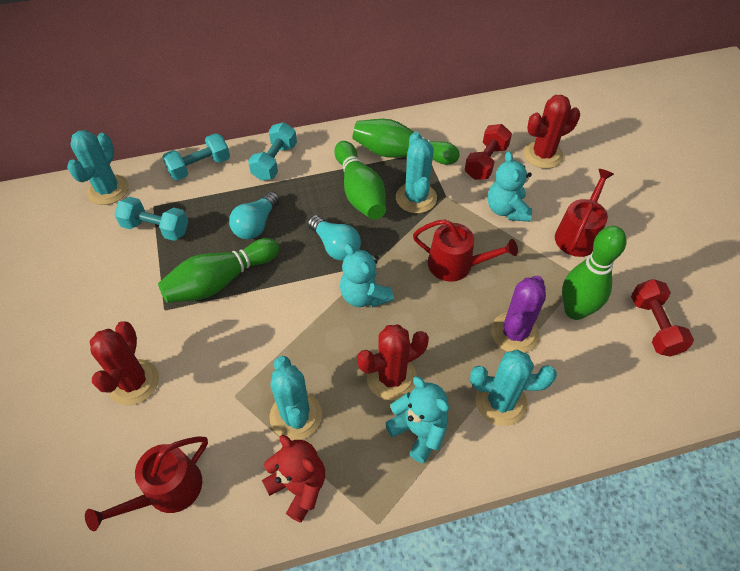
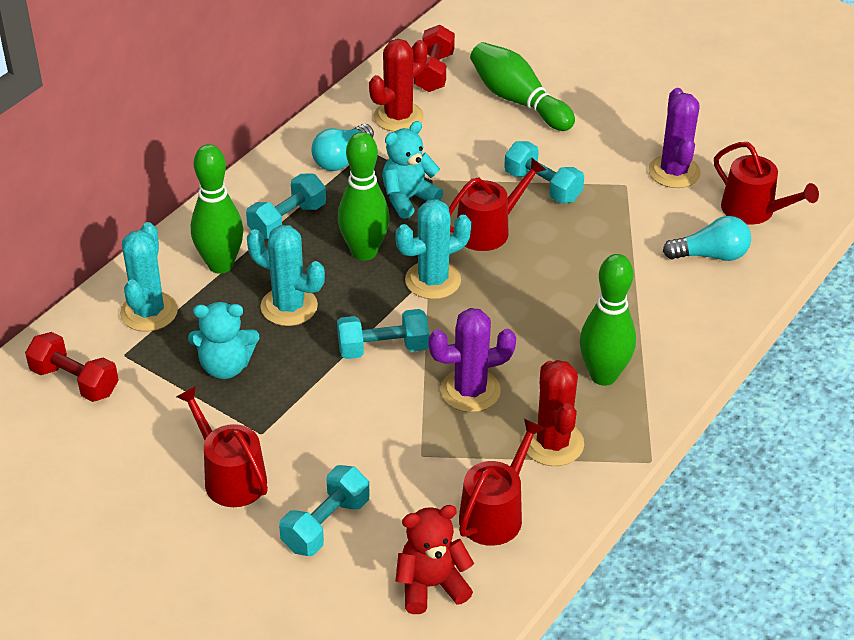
purple cactus: 1 -> 2
red cactus: 3 -> 2
red watering can: 3 -> 4
turquoise cactus: 4 -> 3
turquoise dumbbell: 3 -> 4
turquoise teddy bear: 3 -> 2

